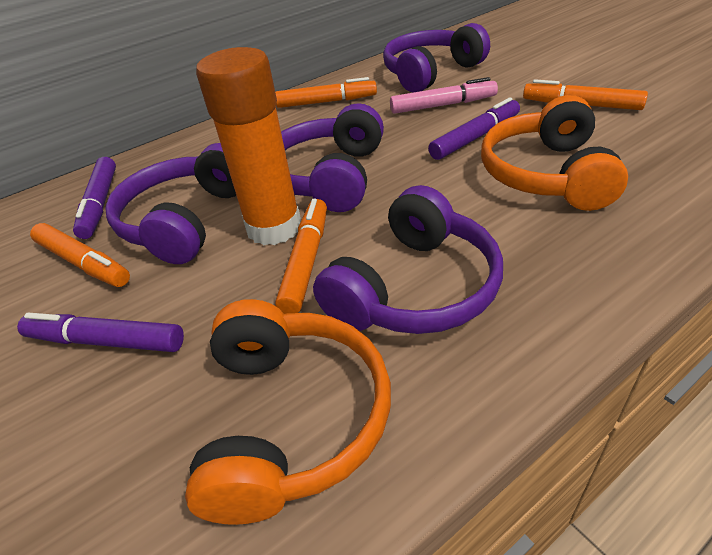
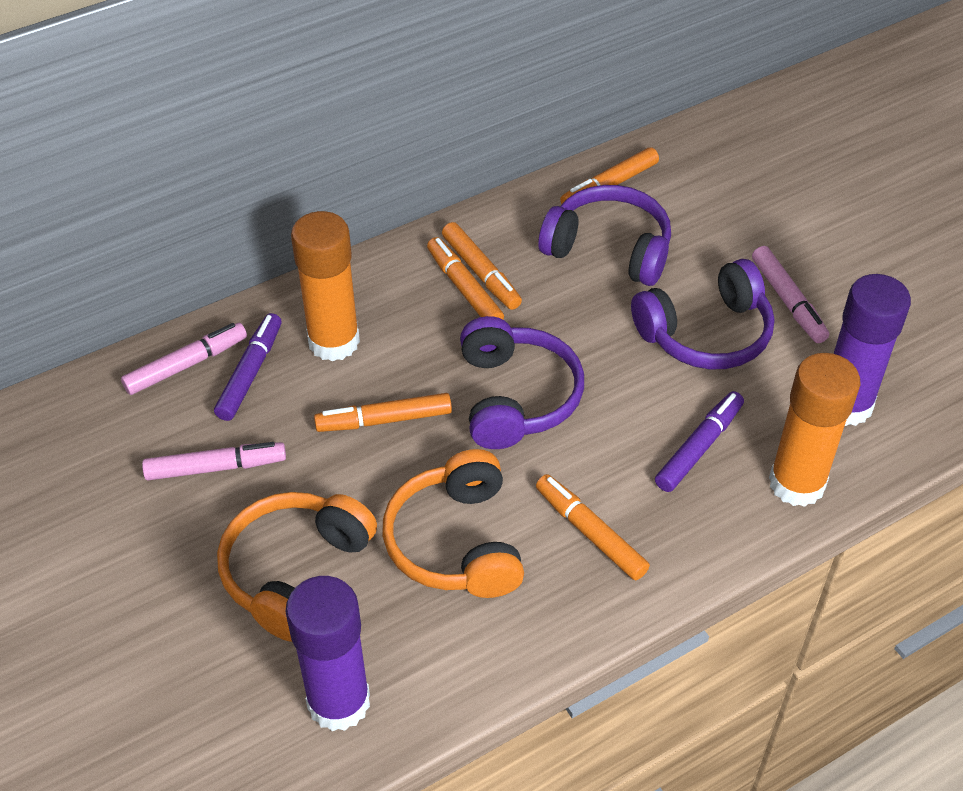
orange glue stick: 1 -> 2
orange marker: 4 -> 5
pink marker: 1 -> 3
purple glue stick: 0 -> 2
purple headphones: 4 -> 3
purple marker: 3 -> 2

